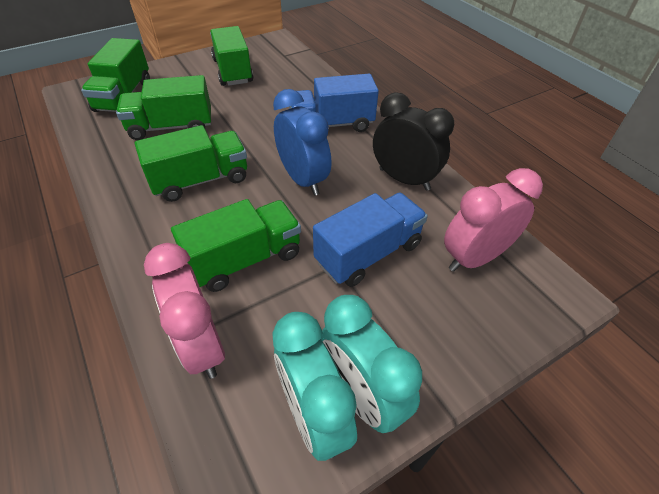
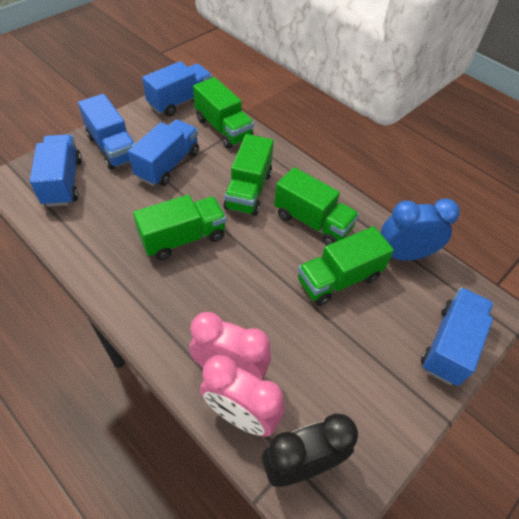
blue truck: 2 -> 5
turquoise clock: 2 -> 0

